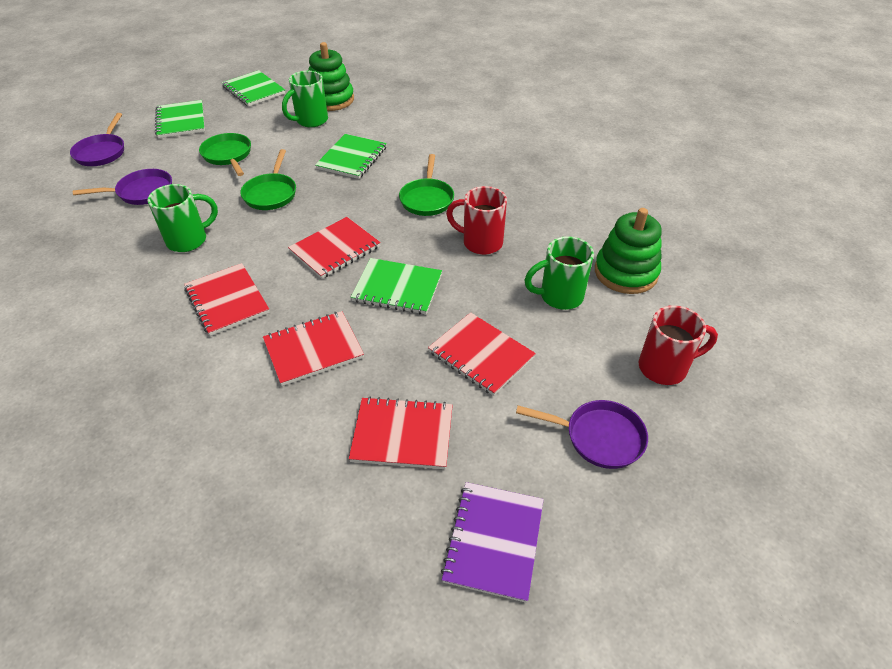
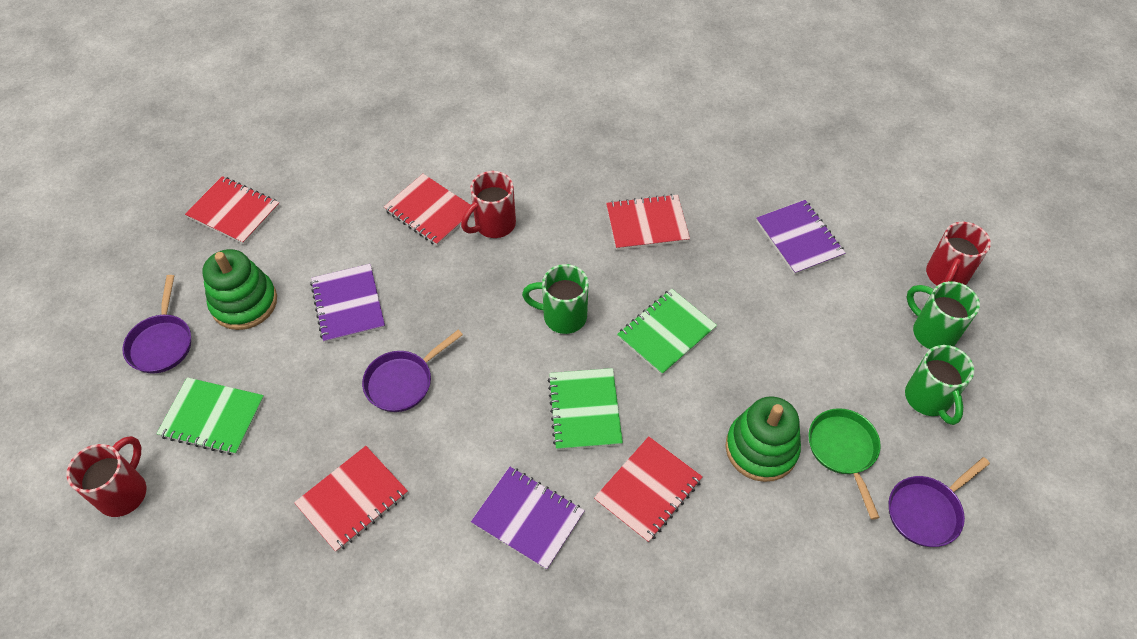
green notebook: 4 -> 3
green pan: 3 -> 1
purple notebook: 1 -> 3
red mug: 2 -> 3

